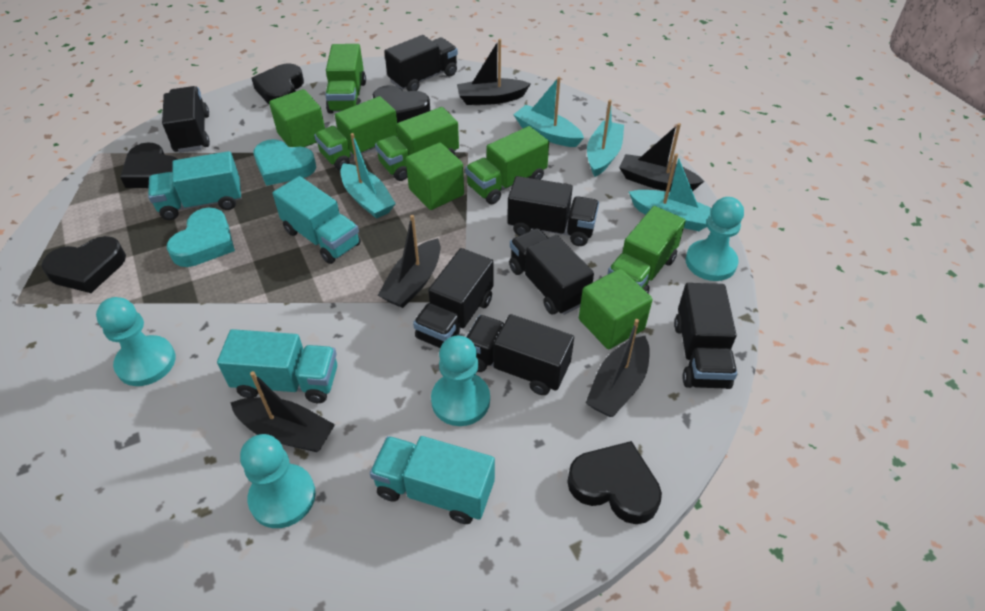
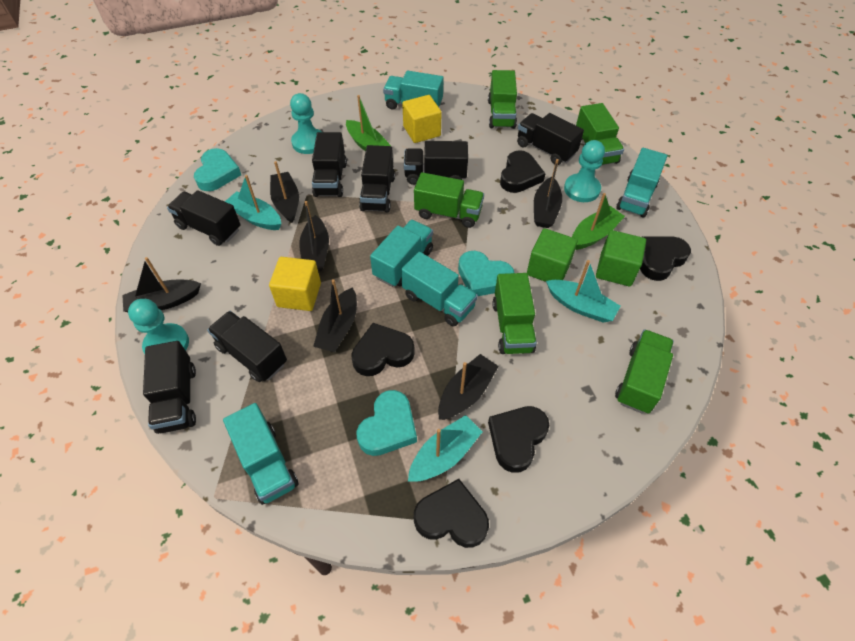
black boat: 5 -> 6
green boat: 0 -> 2
green cube: 3 -> 2
turquoise boat: 4 -> 3
turquoise heart: 2 -> 3
turquoise pawn: 4 -> 3
turquoise truck: 4 -> 5
yellow cube: 0 -> 2

